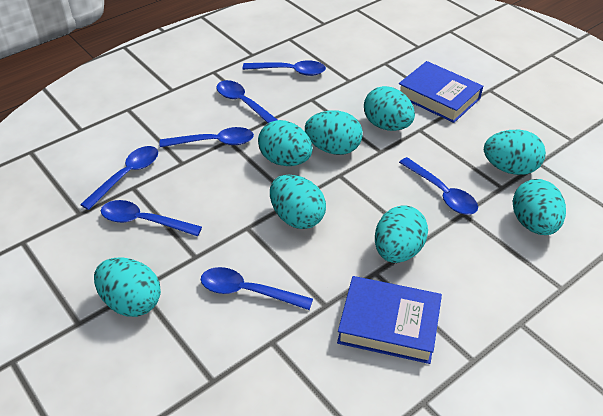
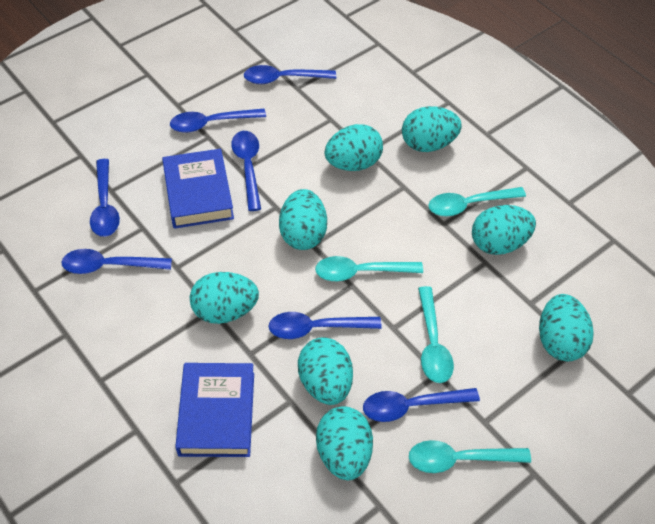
turquoise spoon: 0 -> 4

